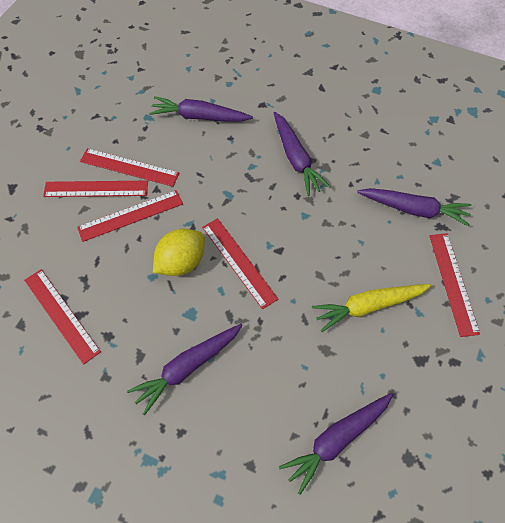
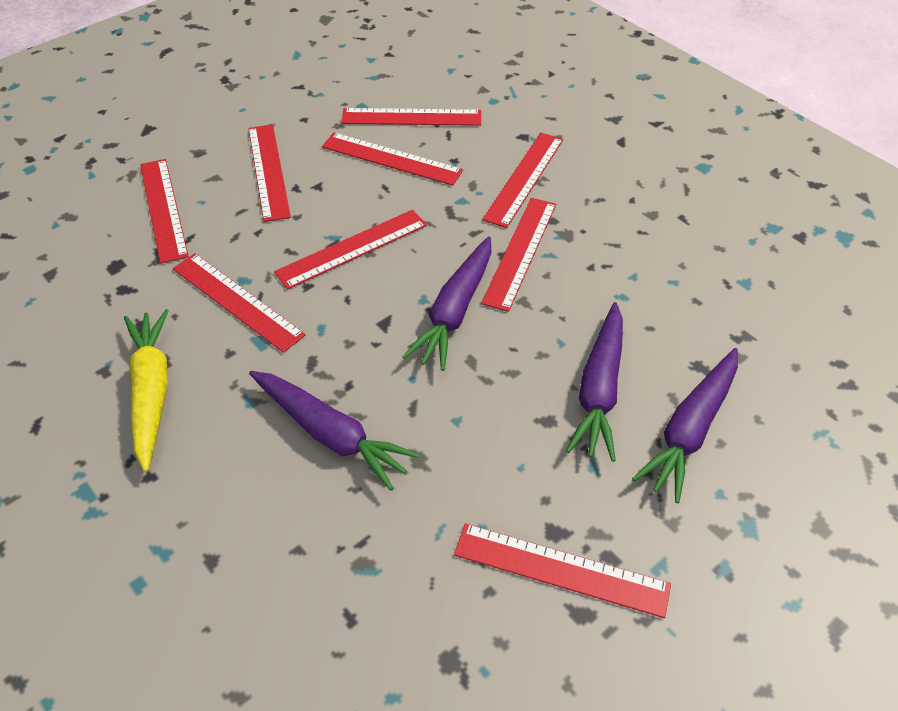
purple carrot: 5 -> 4
red ruler: 6 -> 9
yellow lemon: 1 -> 0

